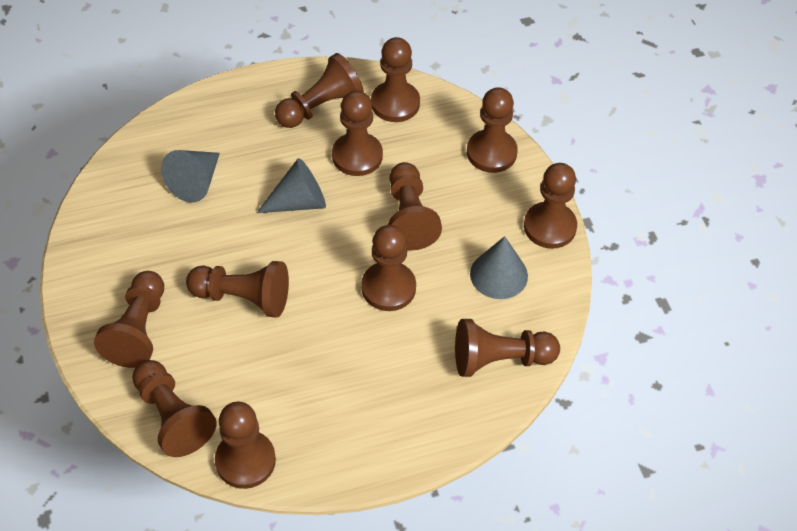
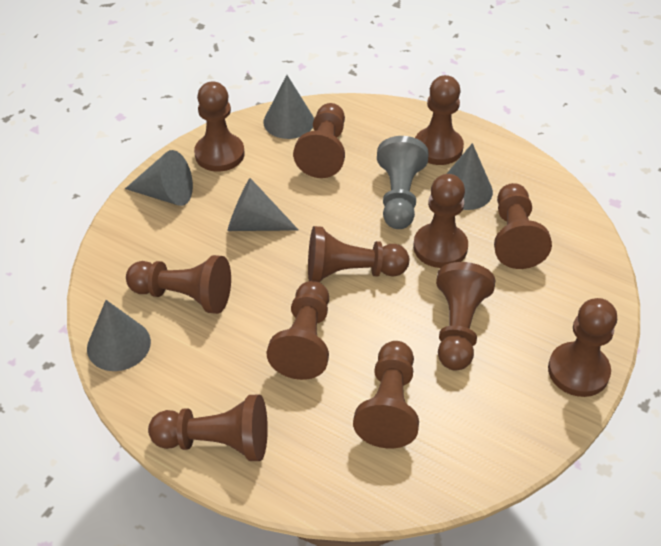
grey cone: 3 -> 5
grey pawn: 0 -> 1

